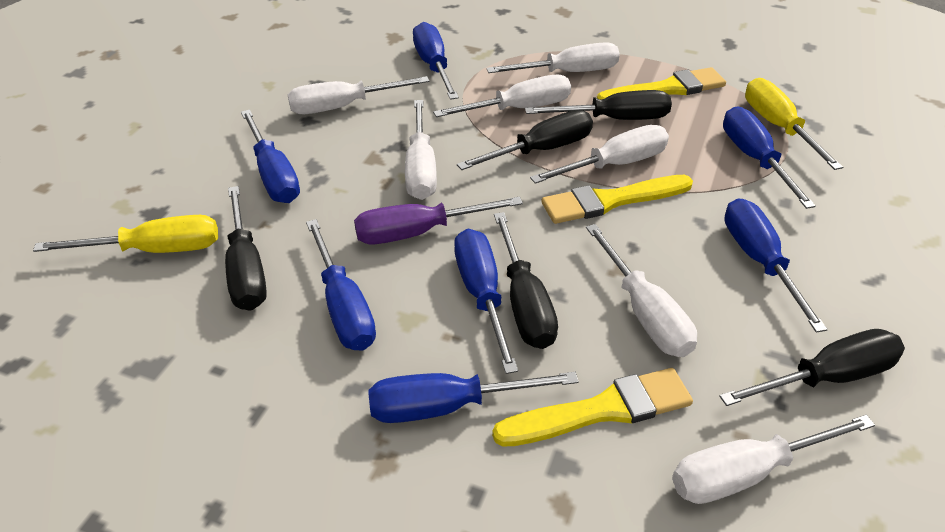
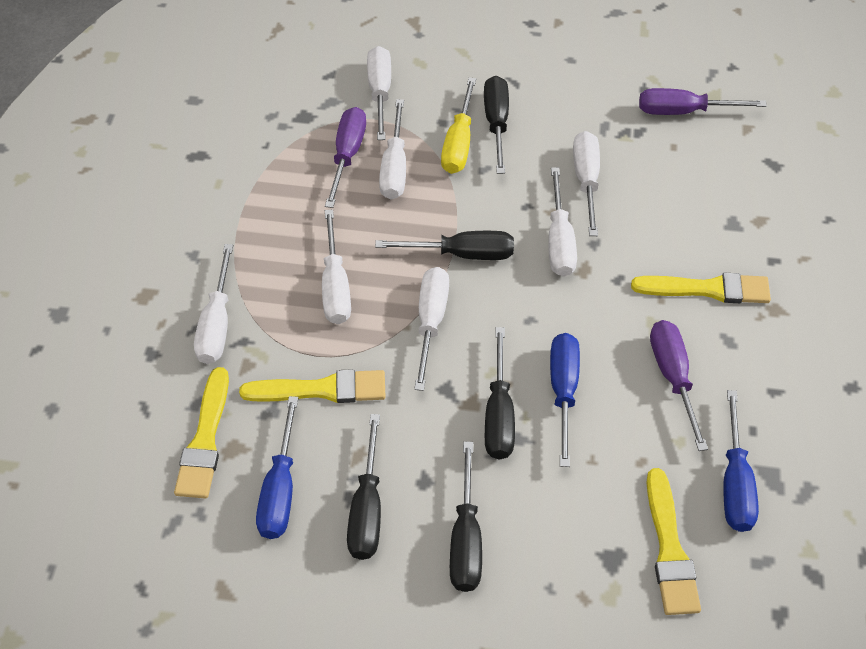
blue screwdriver: 7 -> 3
purple screwdriver: 1 -> 3
yellow brush: 3 -> 4
yellow screwdriver: 2 -> 1

